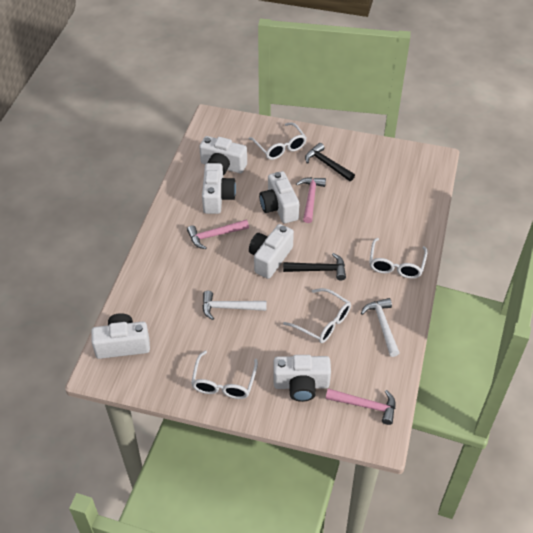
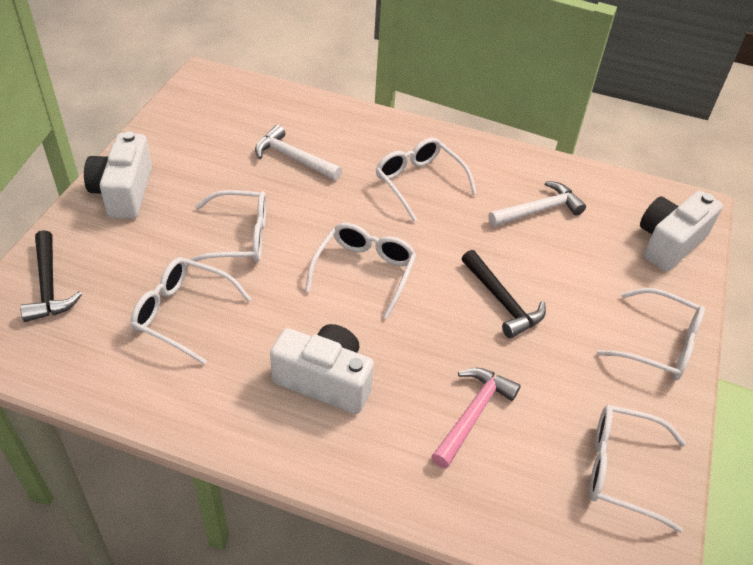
pink hammer: 3 -> 1
white camera: 6 -> 3
white glasses: 4 -> 6

